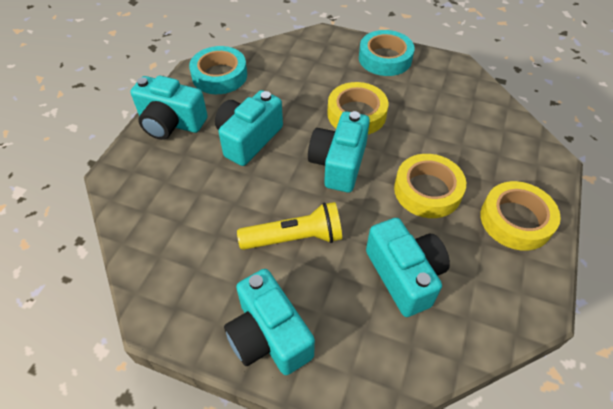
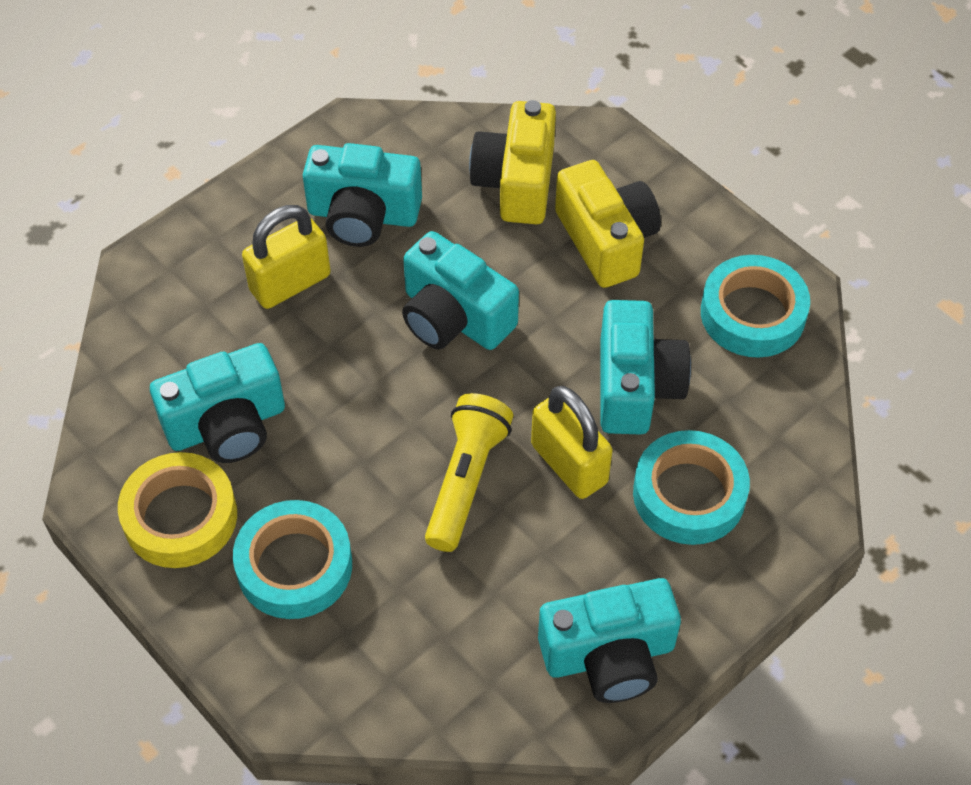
turquoise tape: 2 -> 3
yellow camera: 0 -> 2
yellow padlock: 0 -> 2
yellow tape: 3 -> 1

